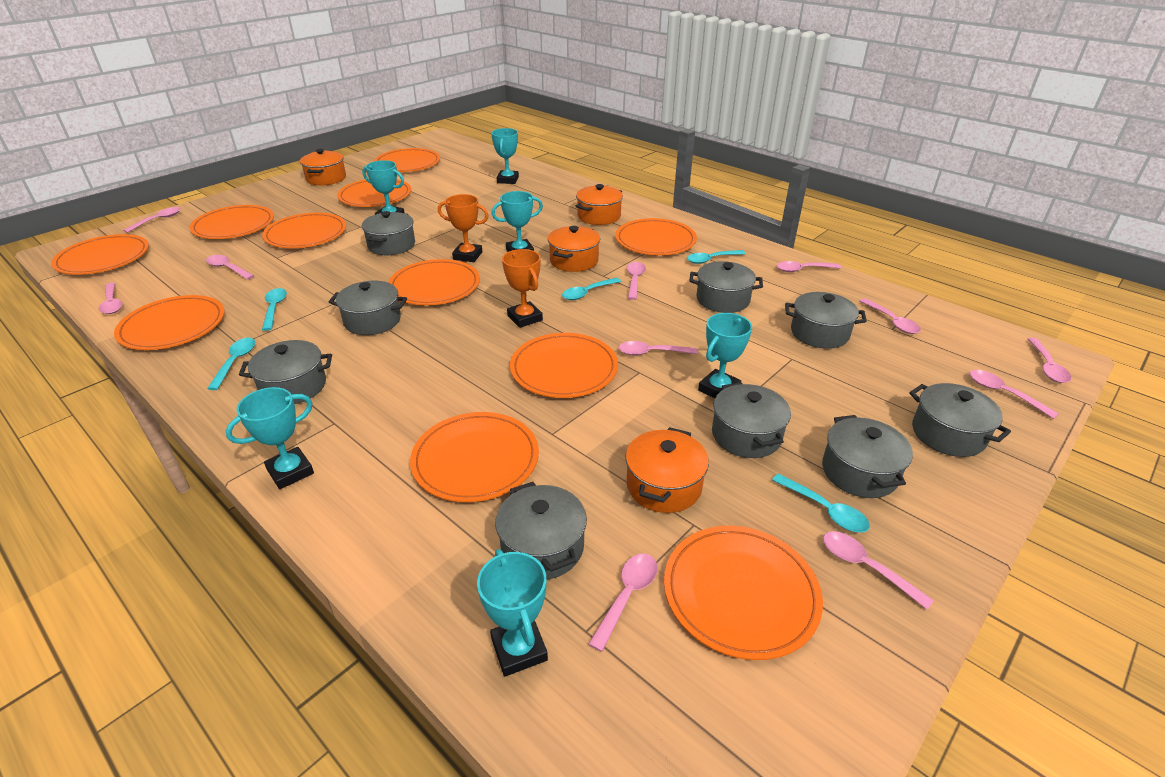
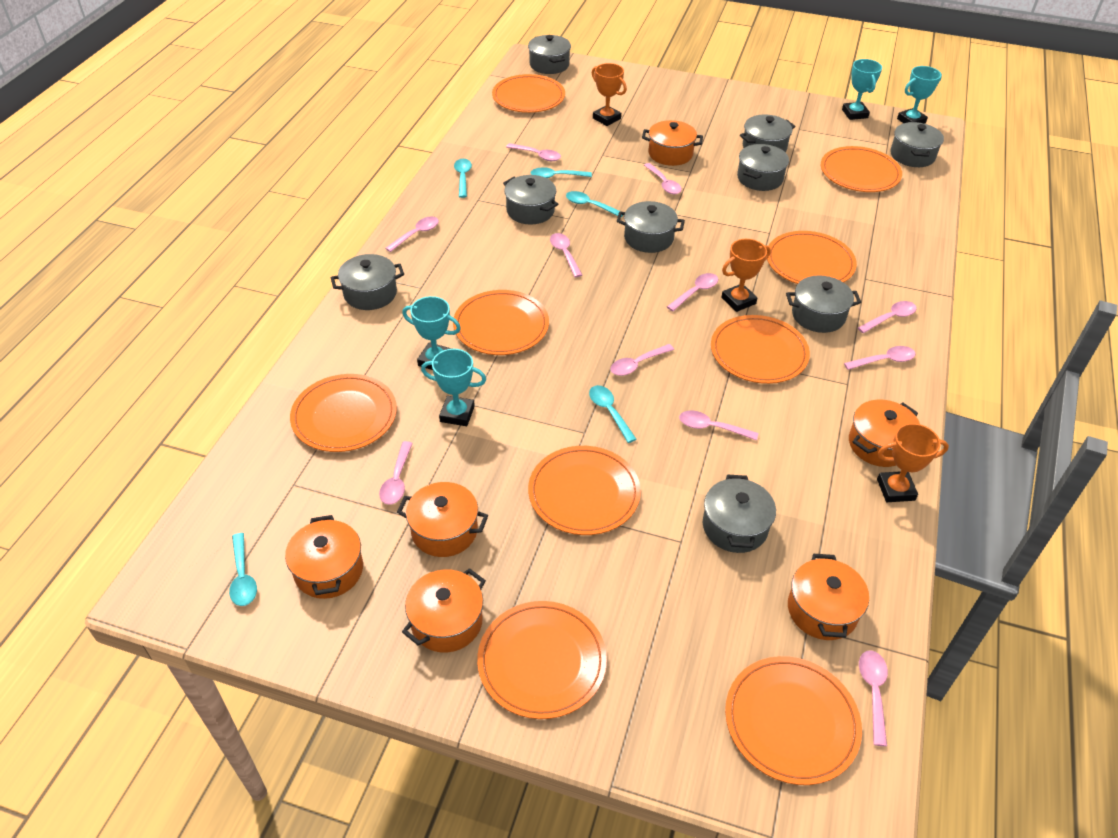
orange plate: 11 -> 9
orange pot: 4 -> 6
orange trophy: 2 -> 3
turquoise trophy: 6 -> 4

